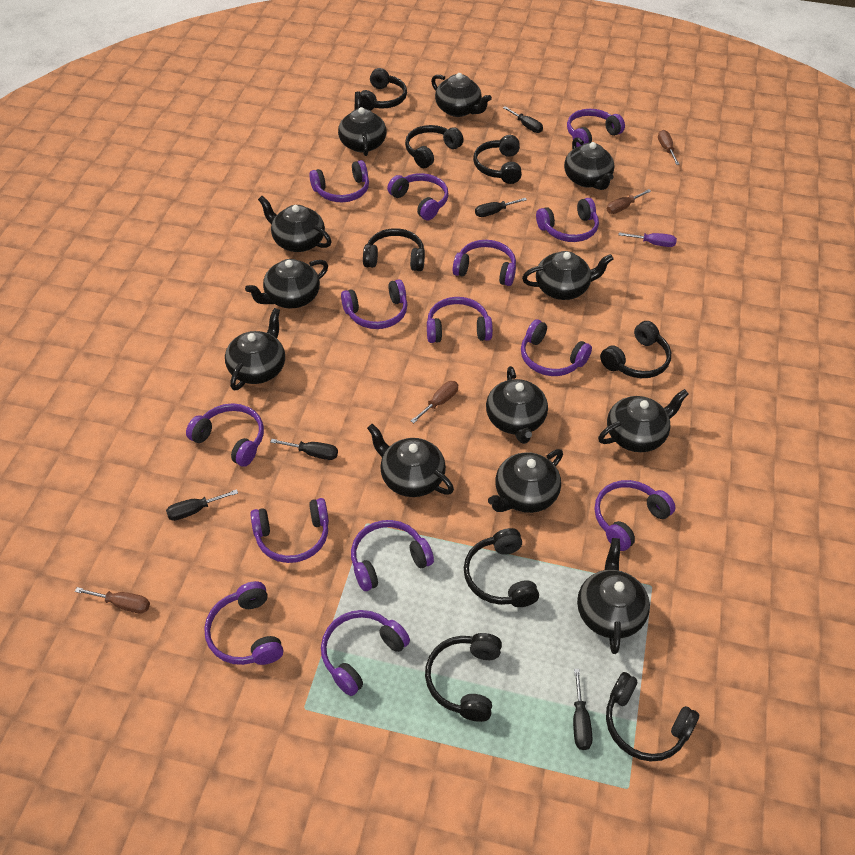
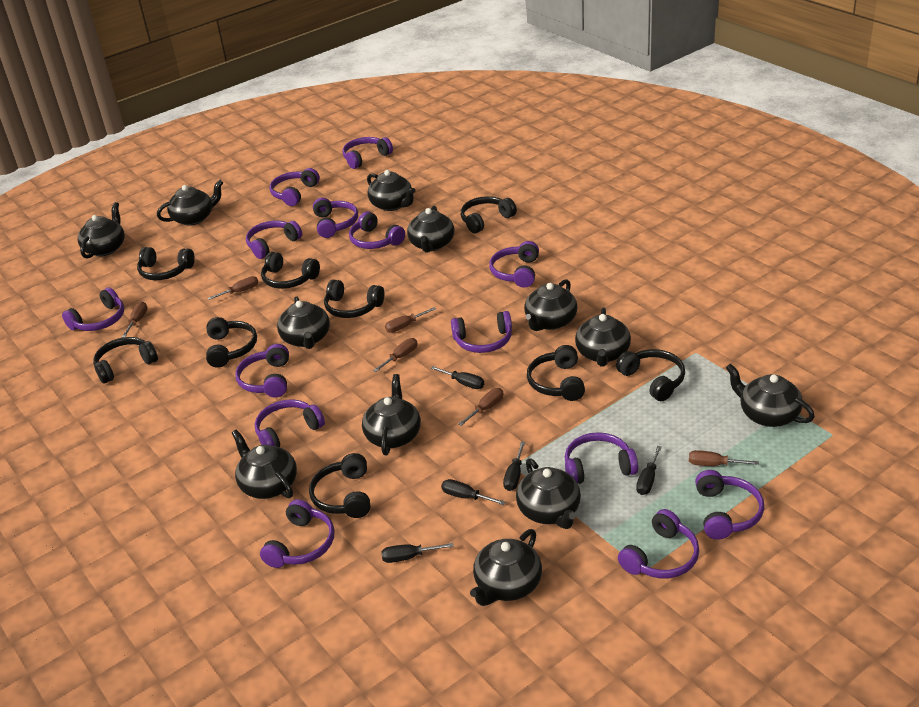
black headphones: 8 -> 9
brown screwdriver: 4 -> 6
purple screwdriver: 1 -> 0

